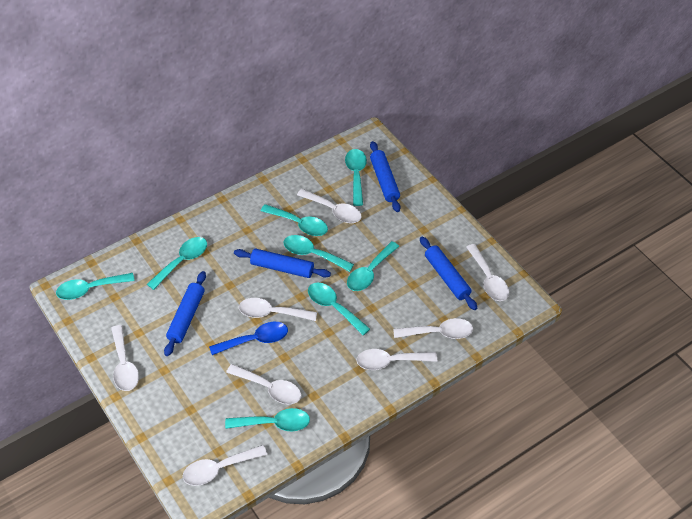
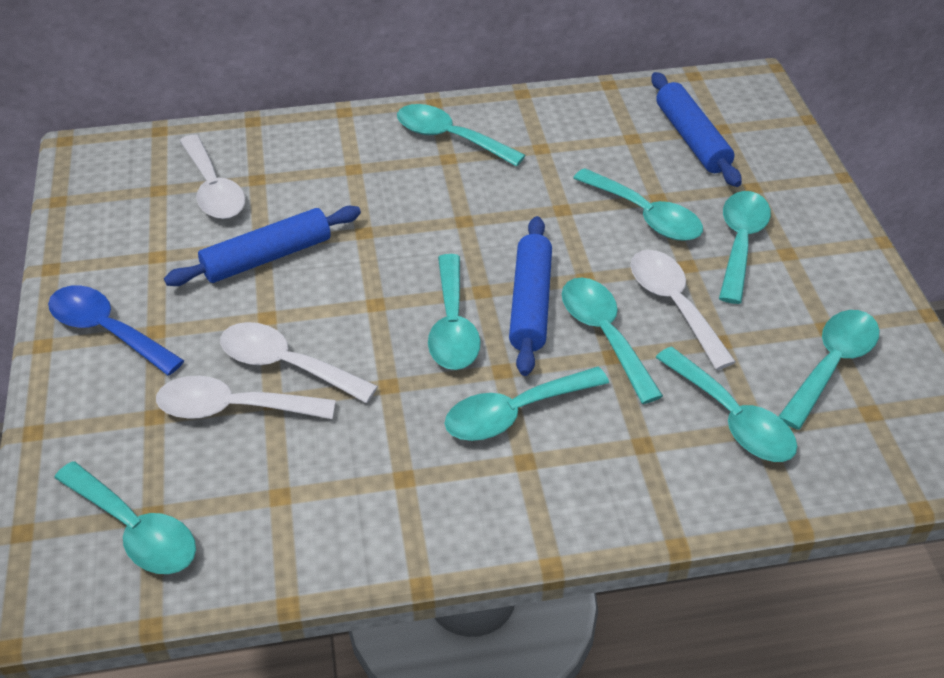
blue rolling pin: 4 -> 3
turquoise spoon: 8 -> 9
white spoon: 8 -> 4

